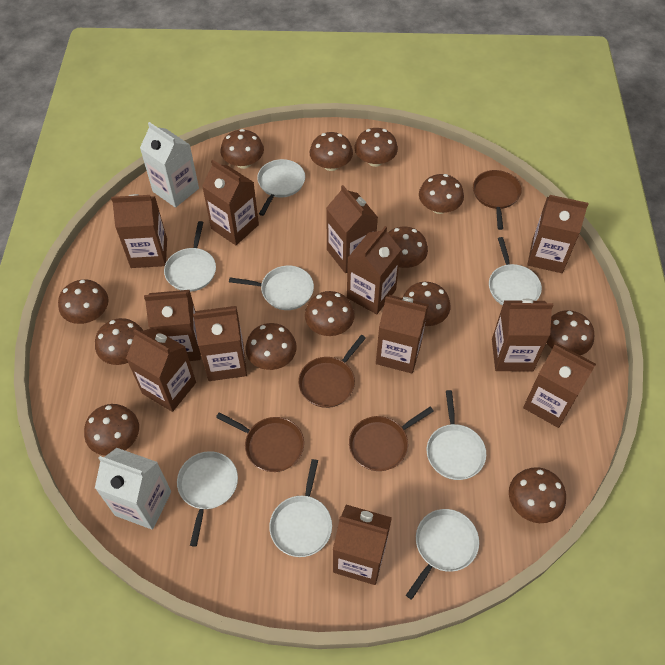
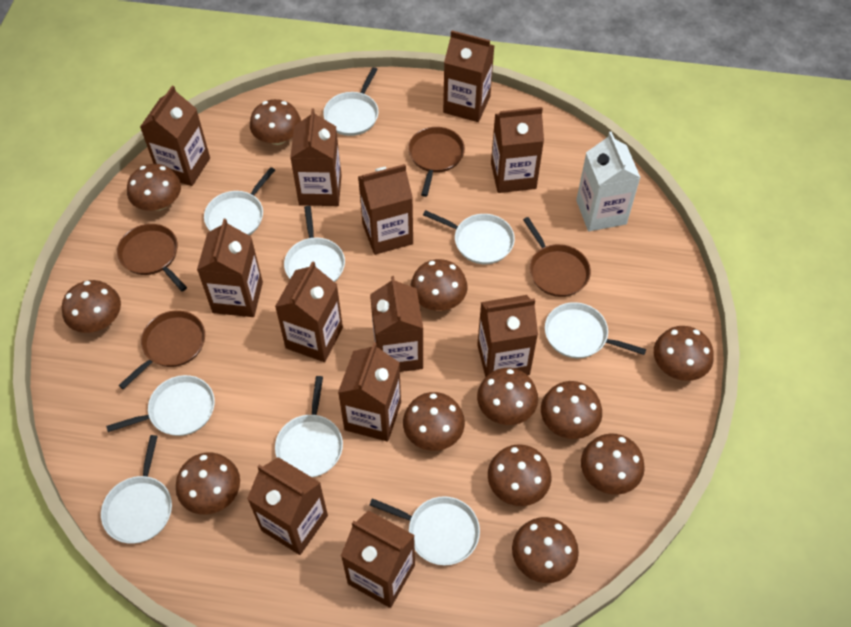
brown mushroom: 13 -> 12
white carton: 2 -> 1
white pan: 8 -> 9

